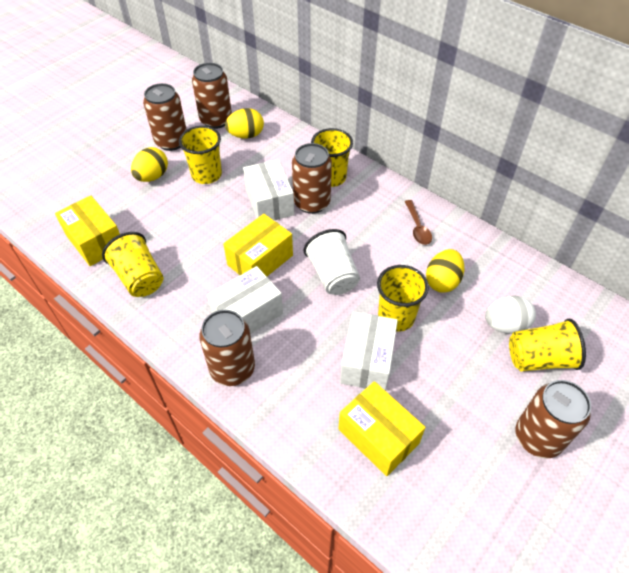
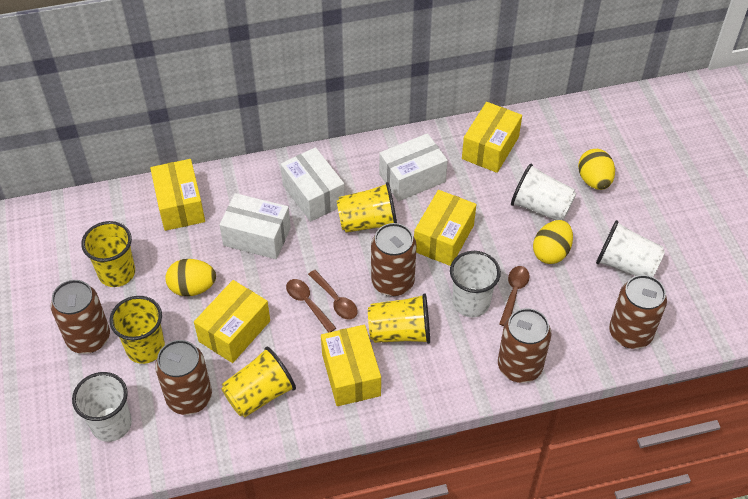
brown spoon: 1 -> 3
white cup: 1 -> 4
white egg: 1 -> 0
yellow box: 3 -> 5

